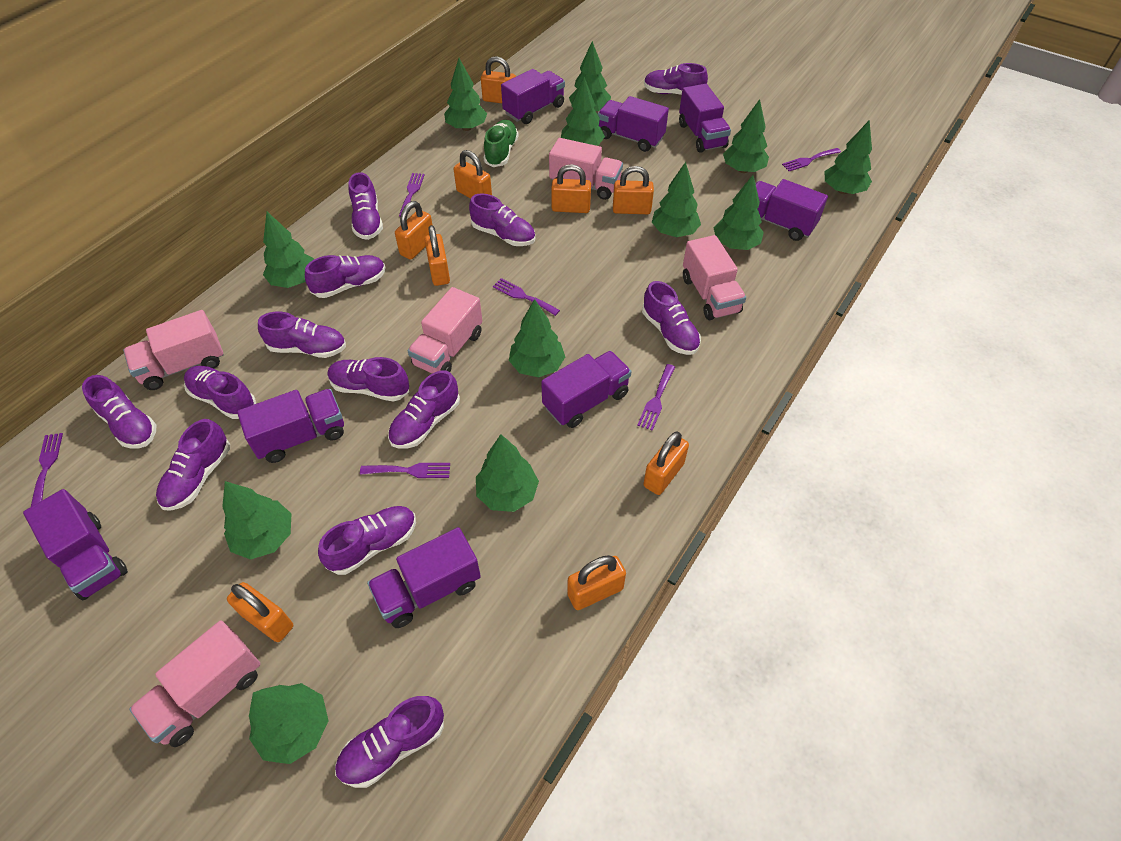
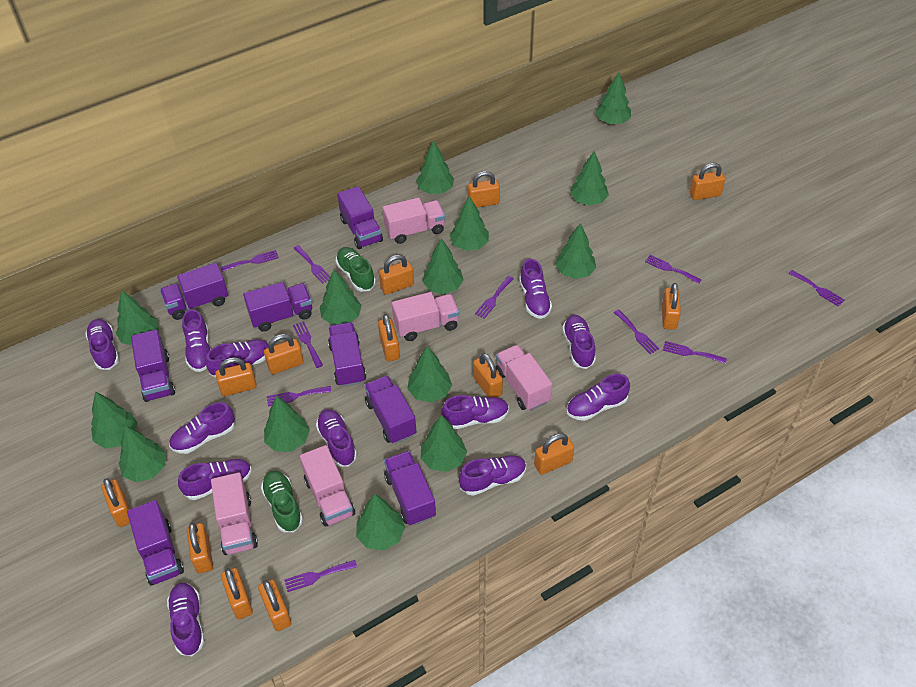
green shoe: 1 -> 2
green tree: 12 -> 14
orange padlock: 9 -> 13
purple fork: 6 -> 10
purple shoe: 13 -> 12

